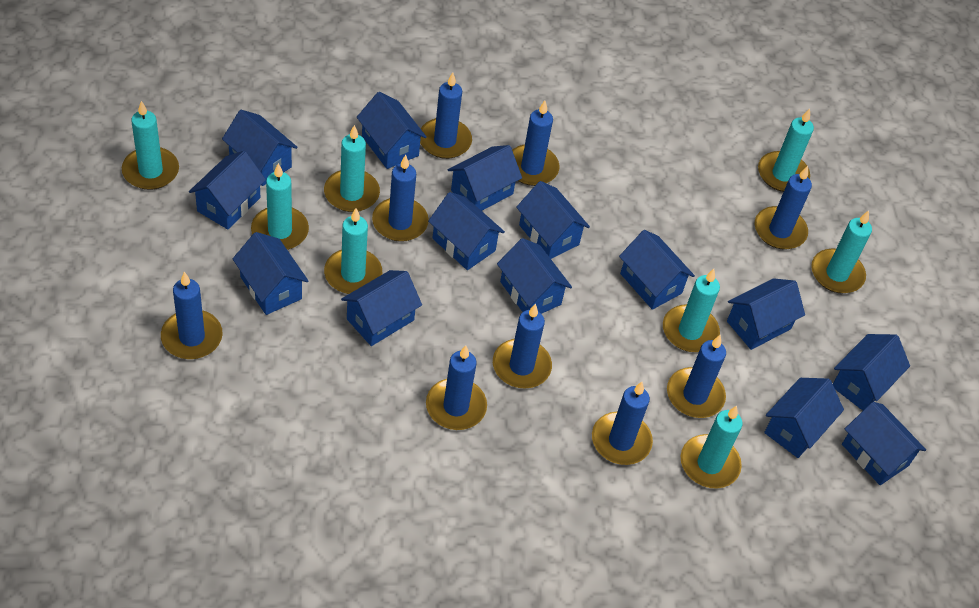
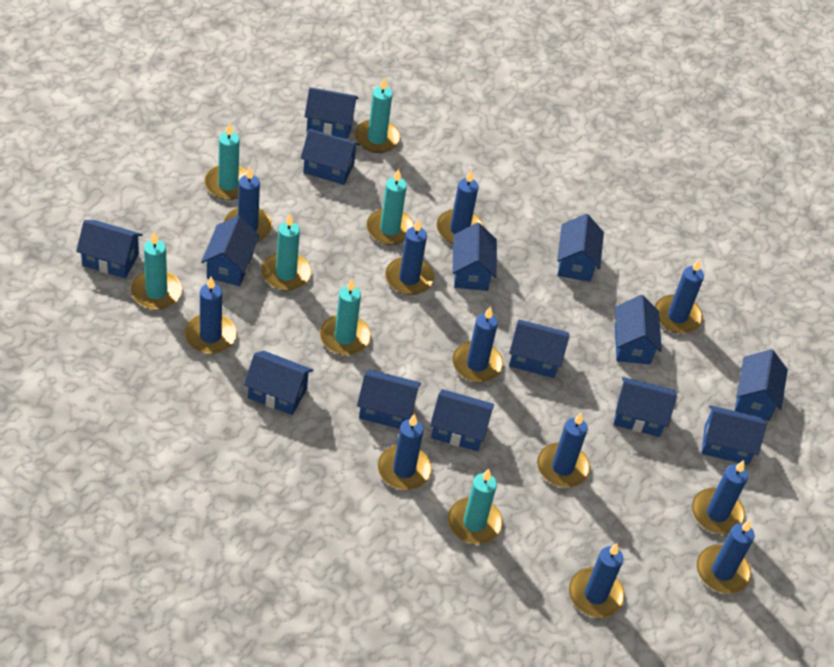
blue candle: 9 -> 11
turquoise candle: 8 -> 7

